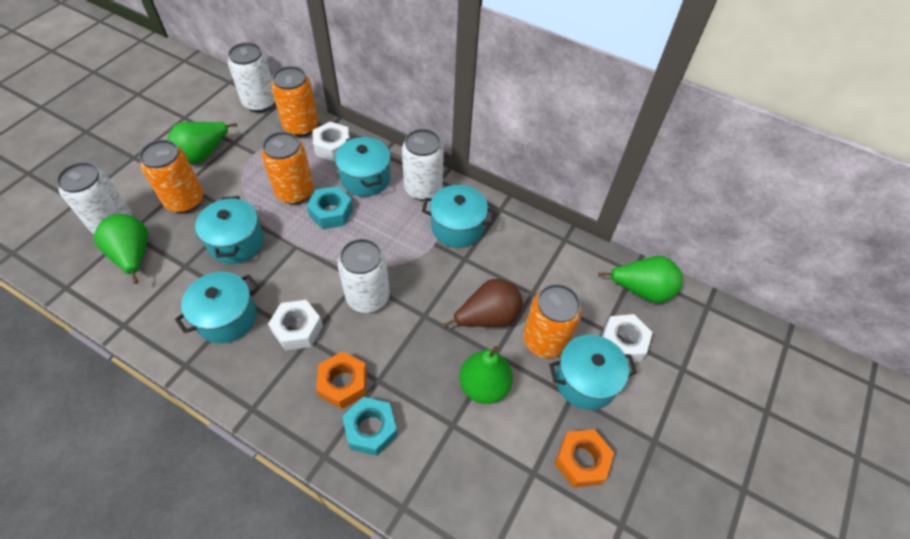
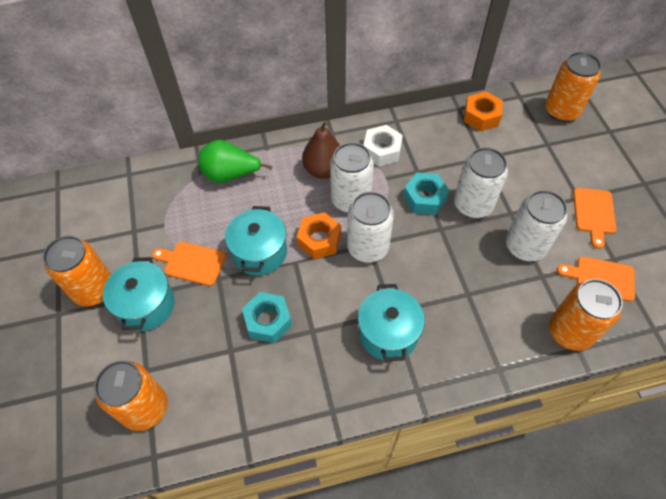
green pear: 4 -> 1
orange cutting board: 0 -> 3
turquoise pot: 5 -> 3
white nut: 3 -> 1

